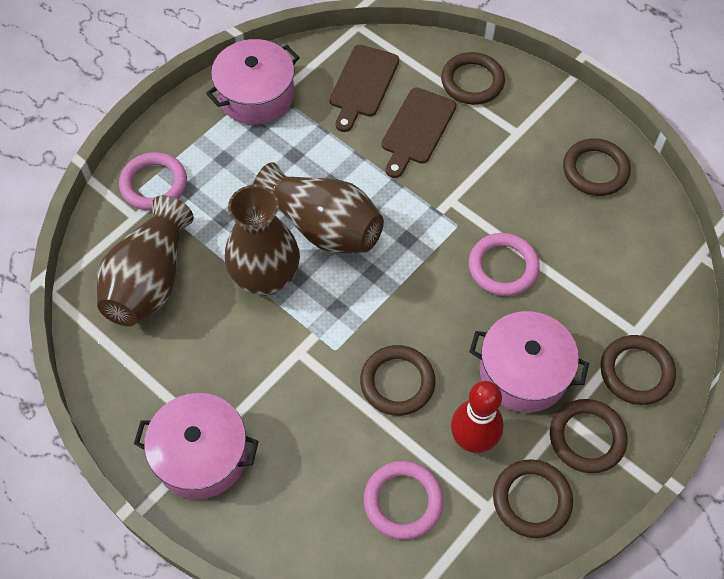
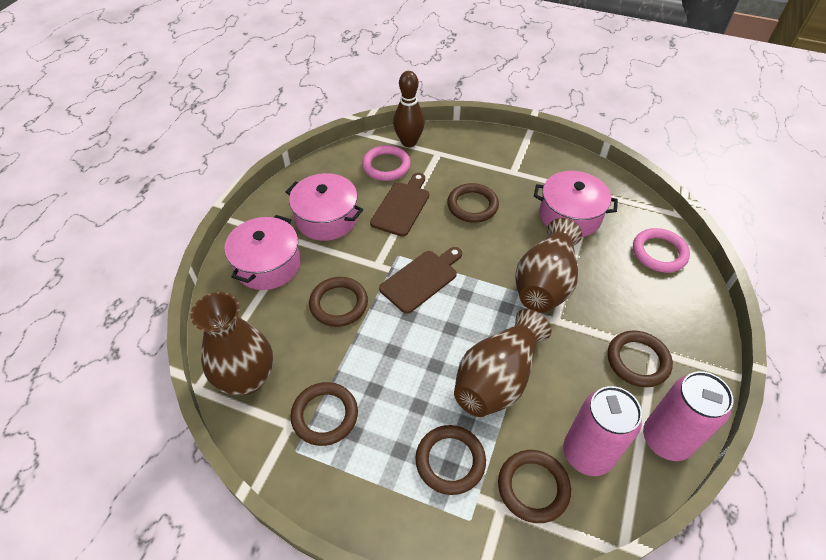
brown bowling pin: 0 -> 1
pink can: 0 -> 2
pink ring: 3 -> 2
red bowling pin: 1 -> 0

